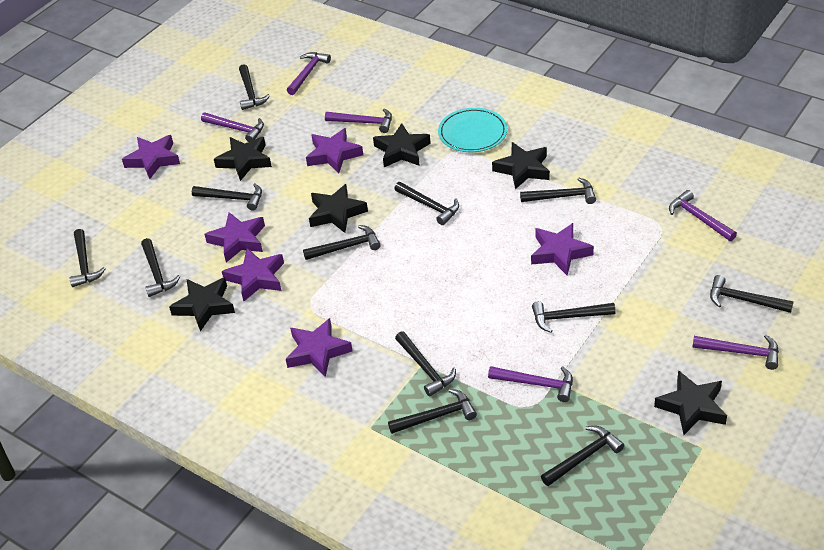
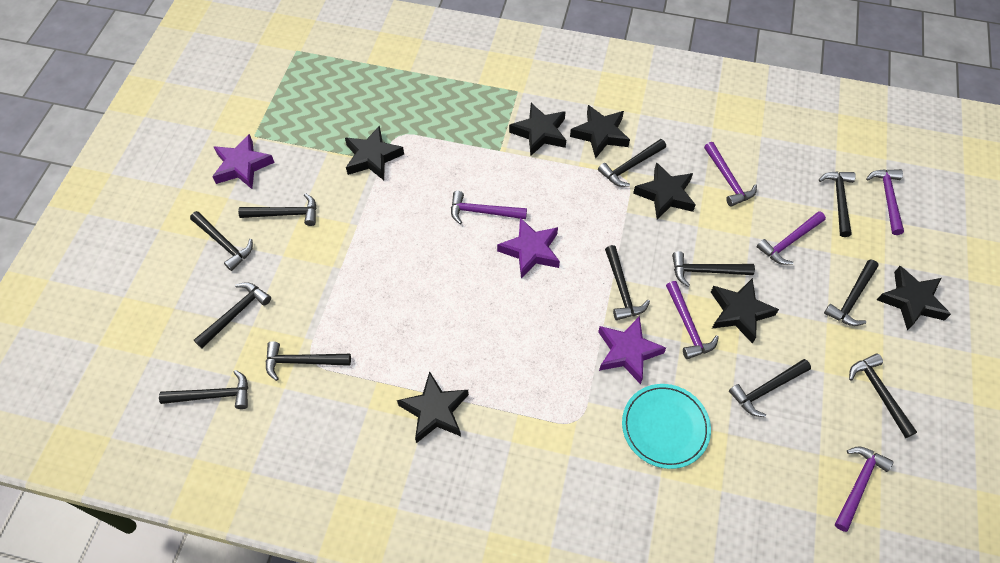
black star: 6 -> 7
purple star: 6 -> 3

